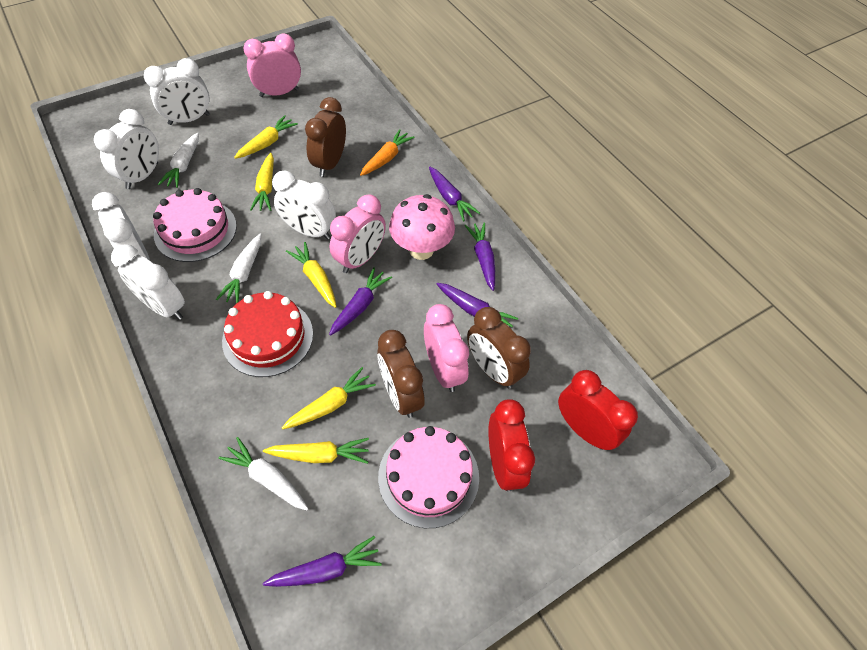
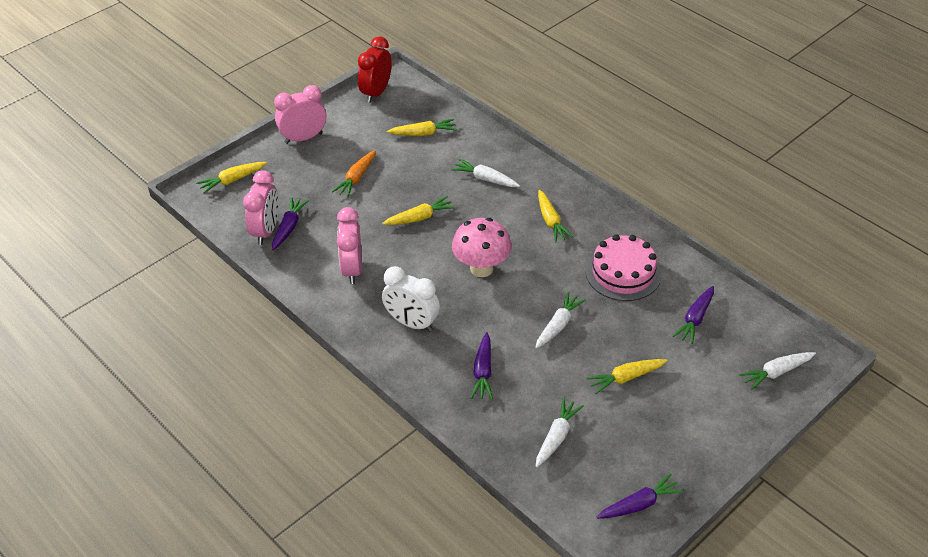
brown clock: 3 -> 0
pink cake: 2 -> 1
purple carrot: 5 -> 4
red cake: 1 -> 0
red clock: 2 -> 1
white carrot: 3 -> 4
white clock: 5 -> 1

